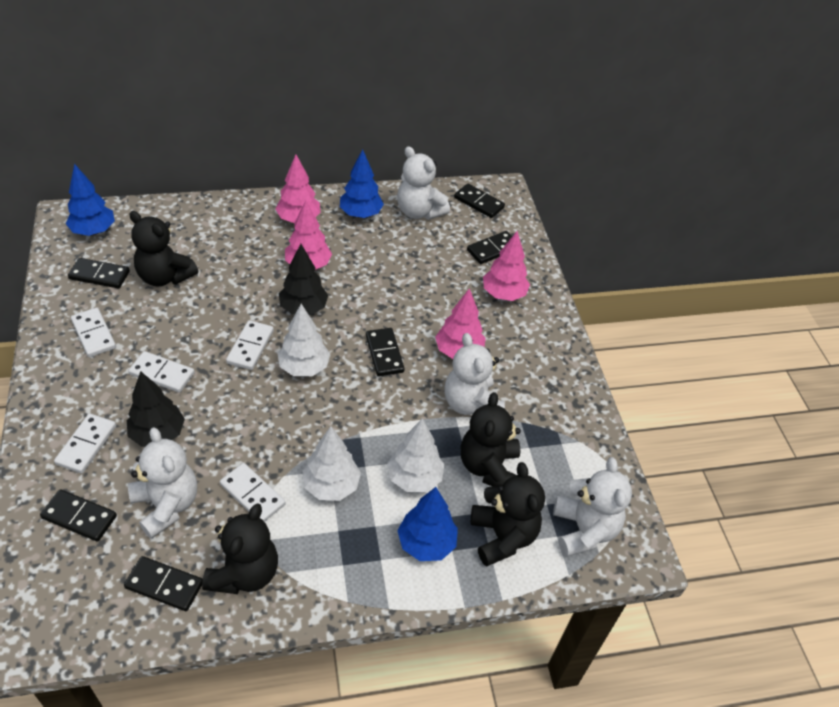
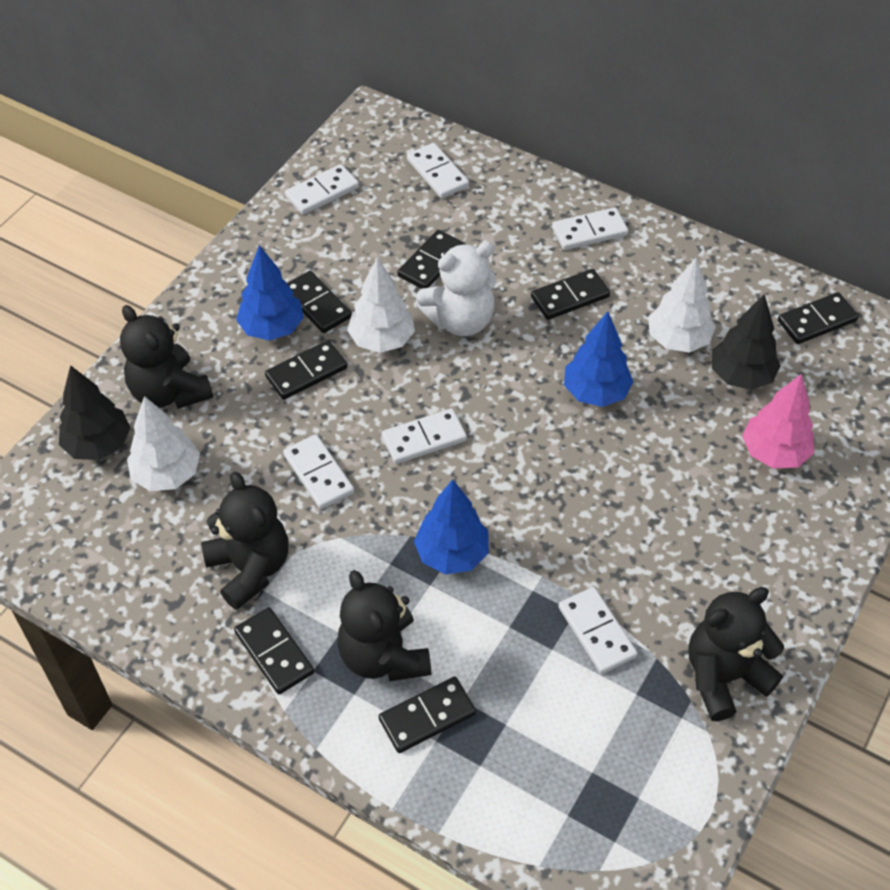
black domino: 6 -> 7
pink tree: 4 -> 1
white domino: 5 -> 6
white teddy bear: 4 -> 1

